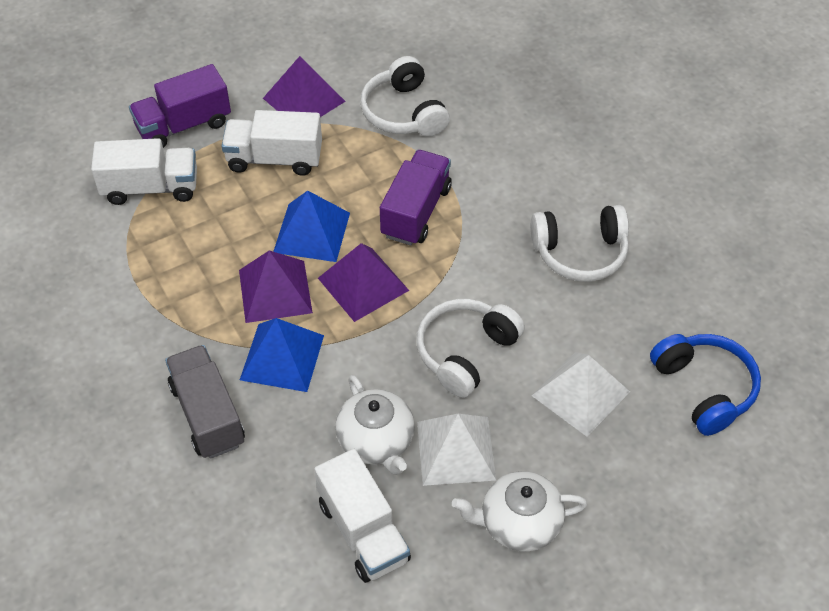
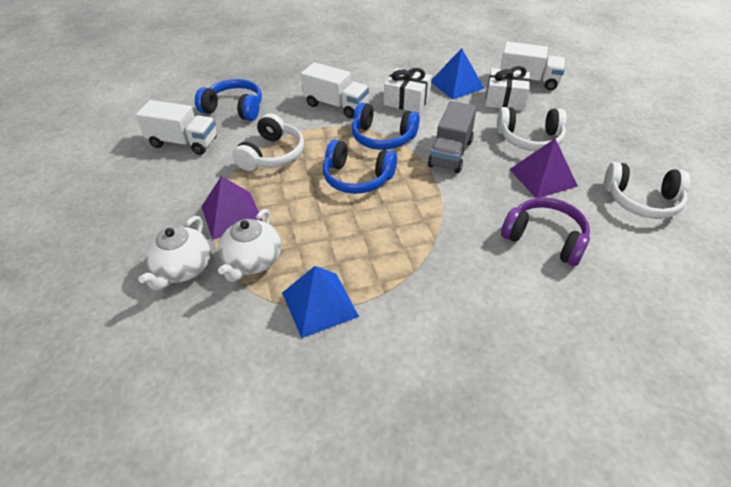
blue headphones: 1 -> 3
purple headphones: 0 -> 1
purple pyramid: 3 -> 2
purple truck: 2 -> 0
white gift: 0 -> 2
white pyramid: 2 -> 0

